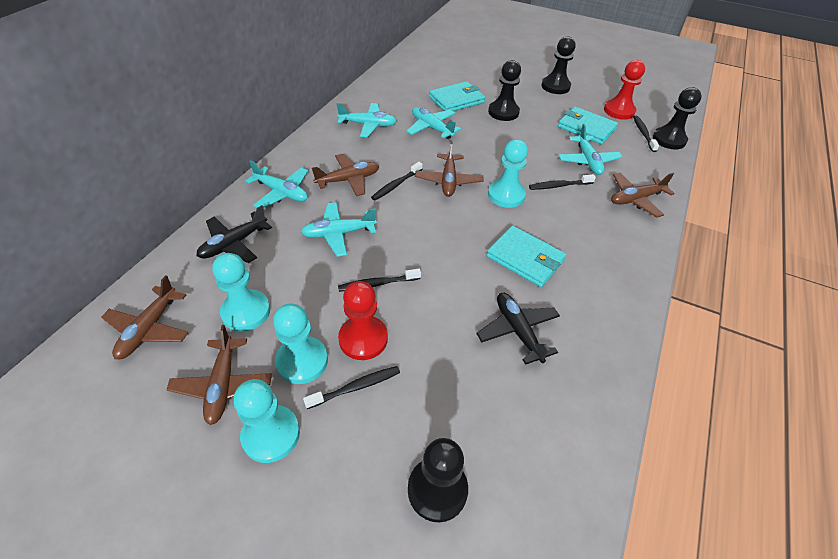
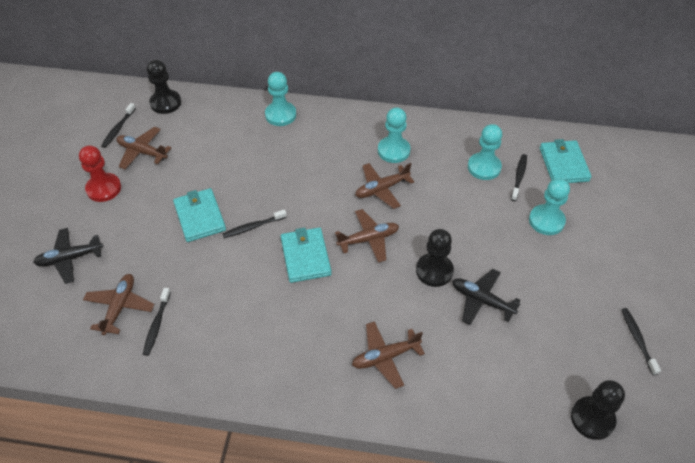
black pawn: 4 -> 3
red pawn: 2 -> 1
turquoise plane: 5 -> 0

